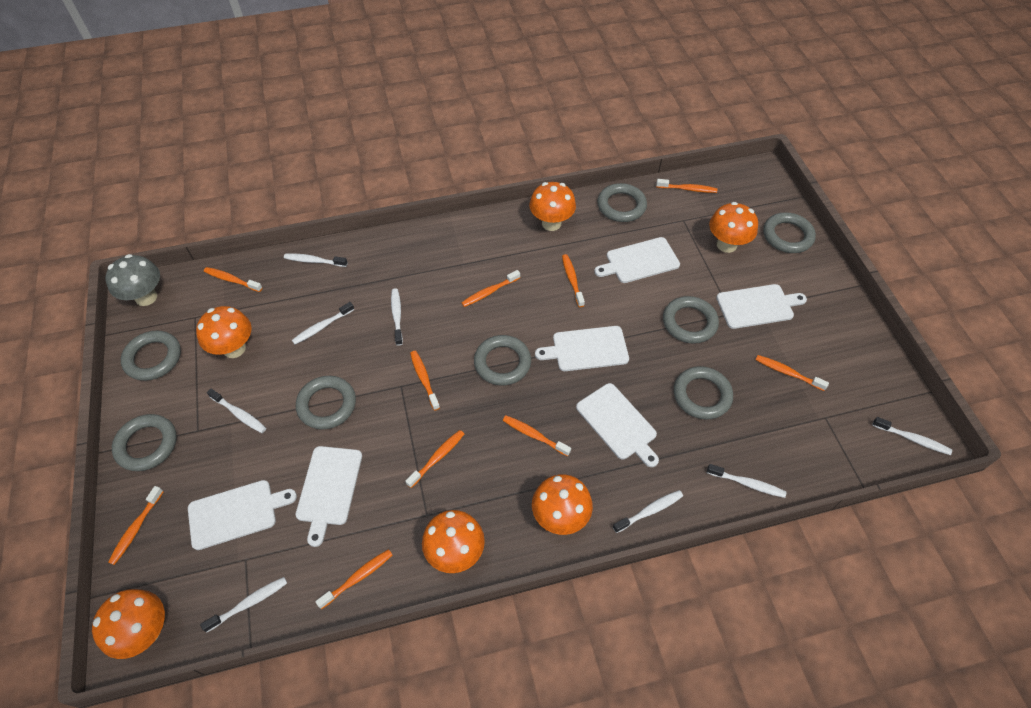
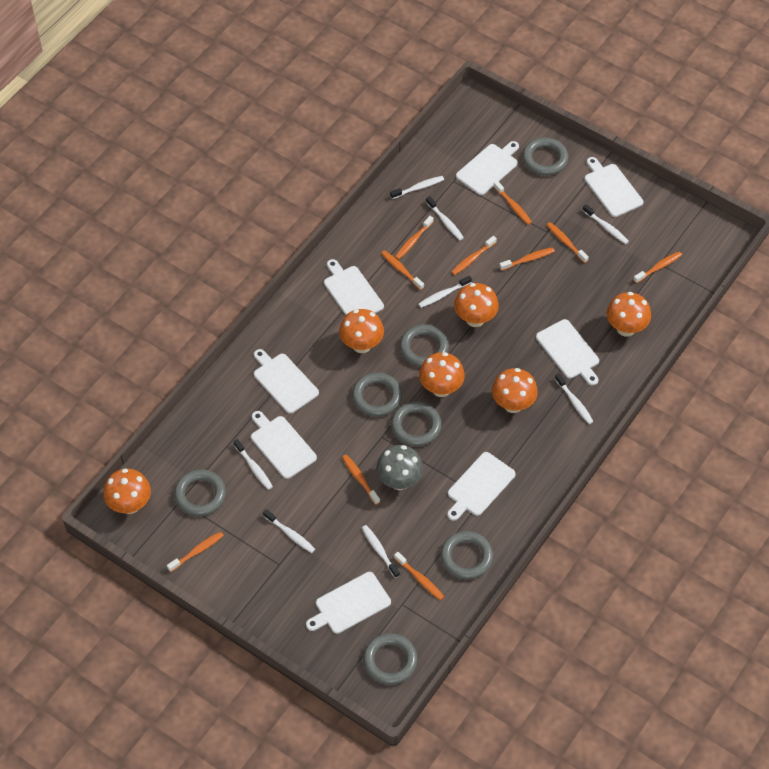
grey ring: 8 -> 7
white cutting board: 6 -> 8

